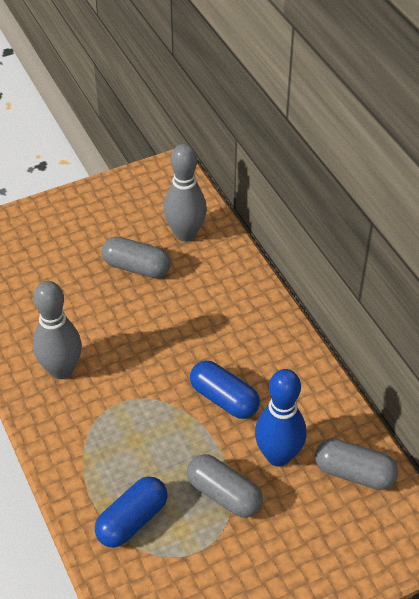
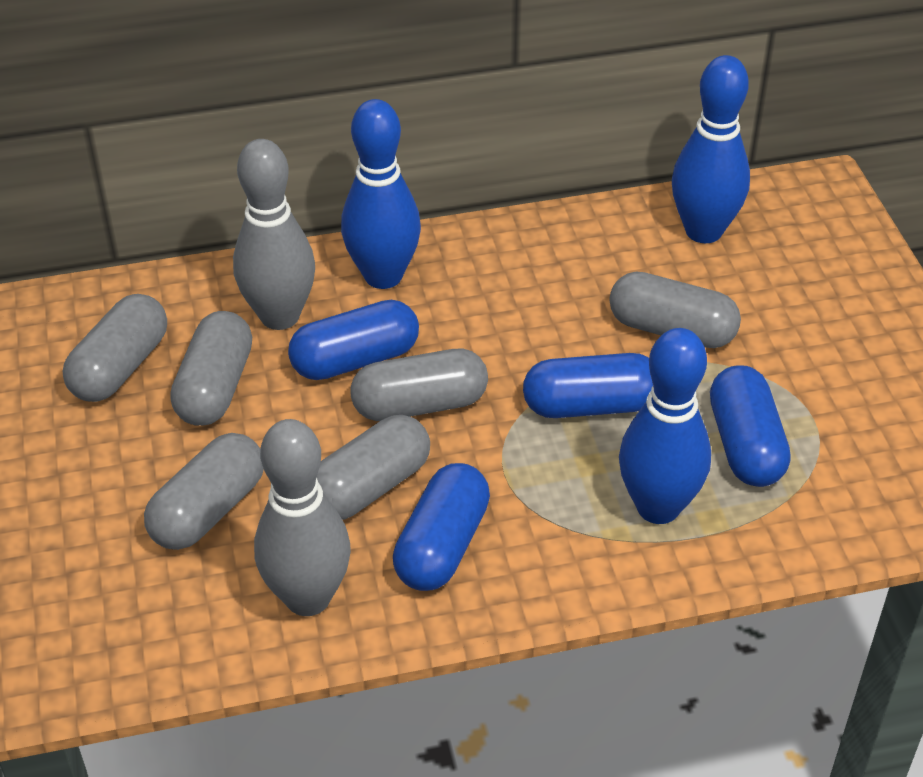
blue bowling pin: 1 -> 3
blue capsule: 2 -> 4
grey capsule: 3 -> 6

